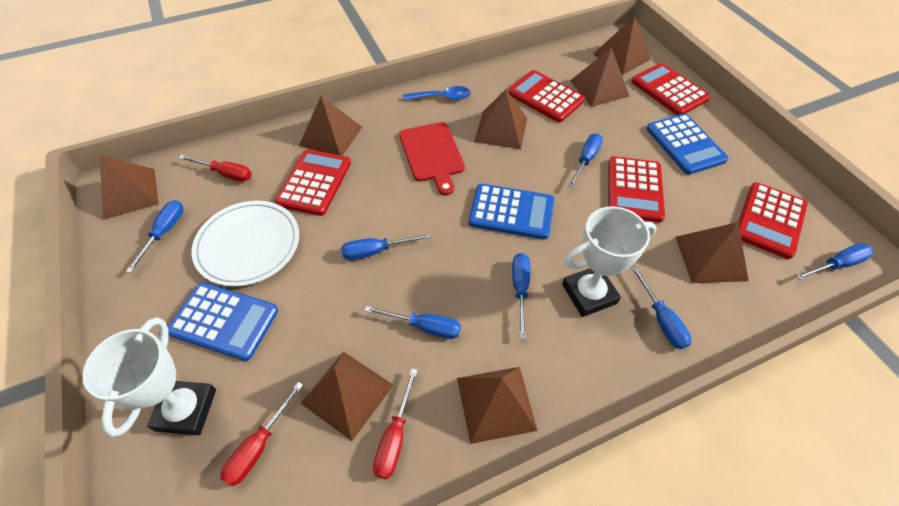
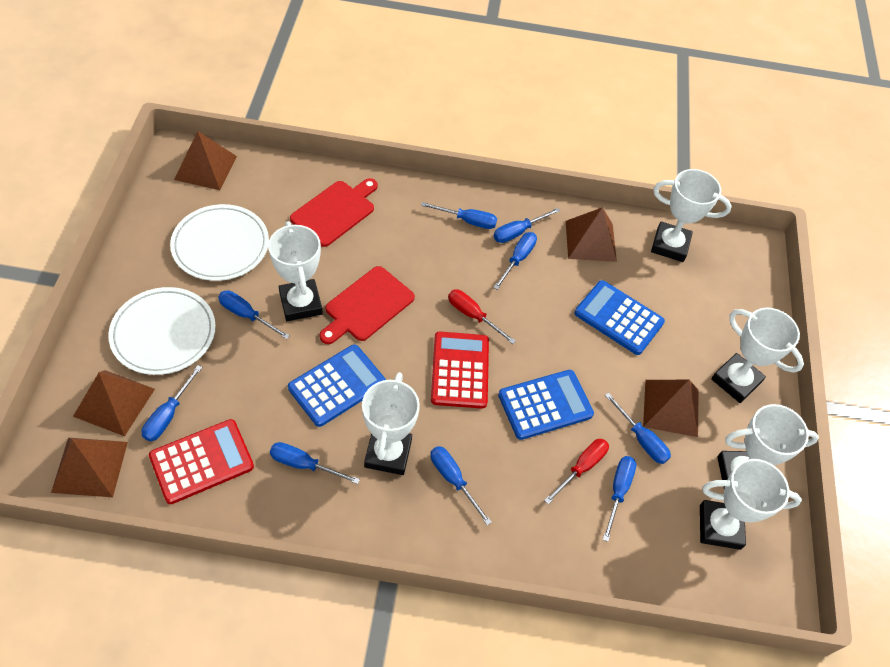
blue screwdriver: 7 -> 9
blue spoon: 1 -> 0
brown pyramid: 8 -> 5
red calculator: 5 -> 2
red cutting board: 1 -> 2
red screwdriver: 3 -> 2
white plate: 1 -> 2
white trophy: 2 -> 6

